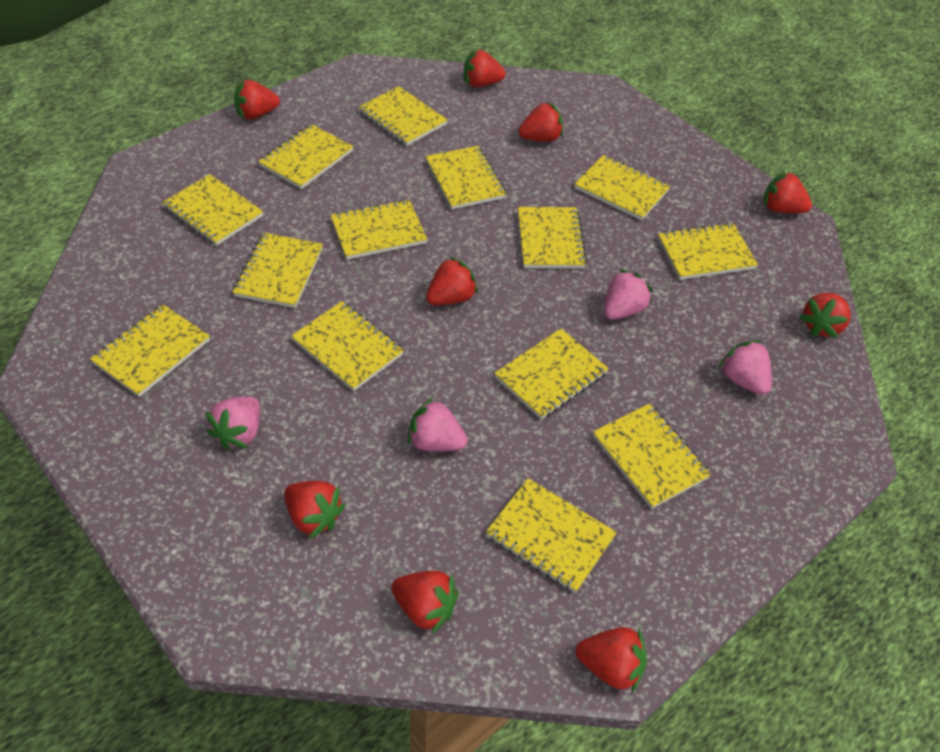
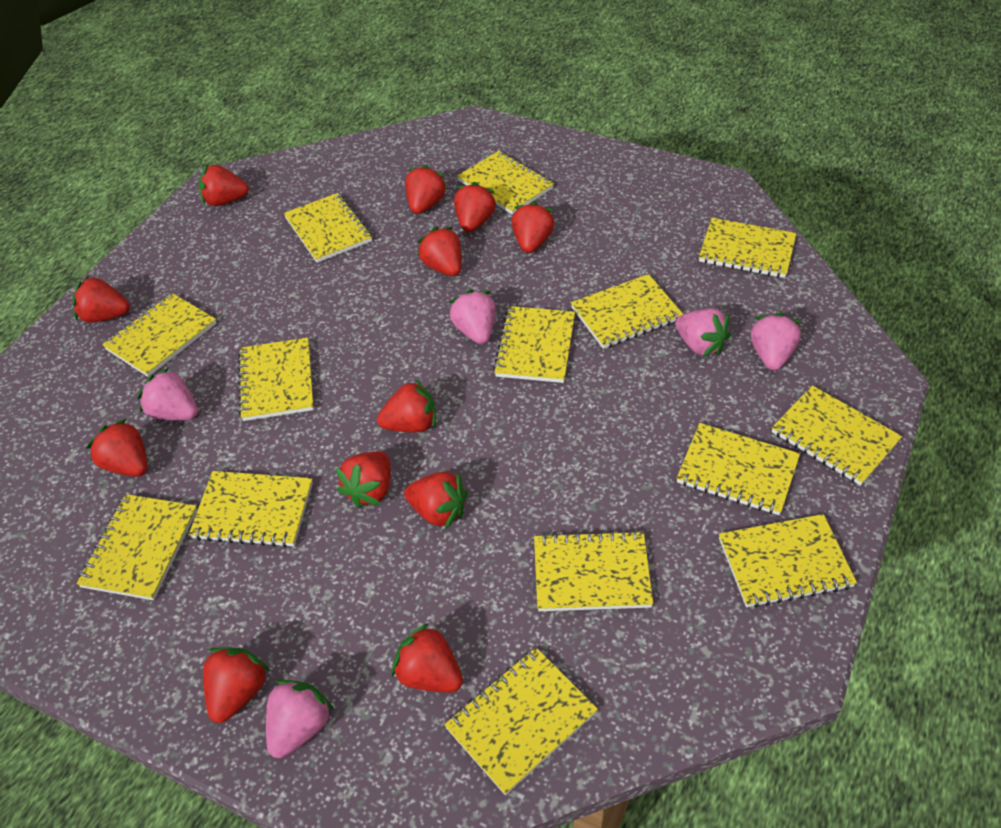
pink strawberry: 4 -> 5
red strawberry: 9 -> 12

